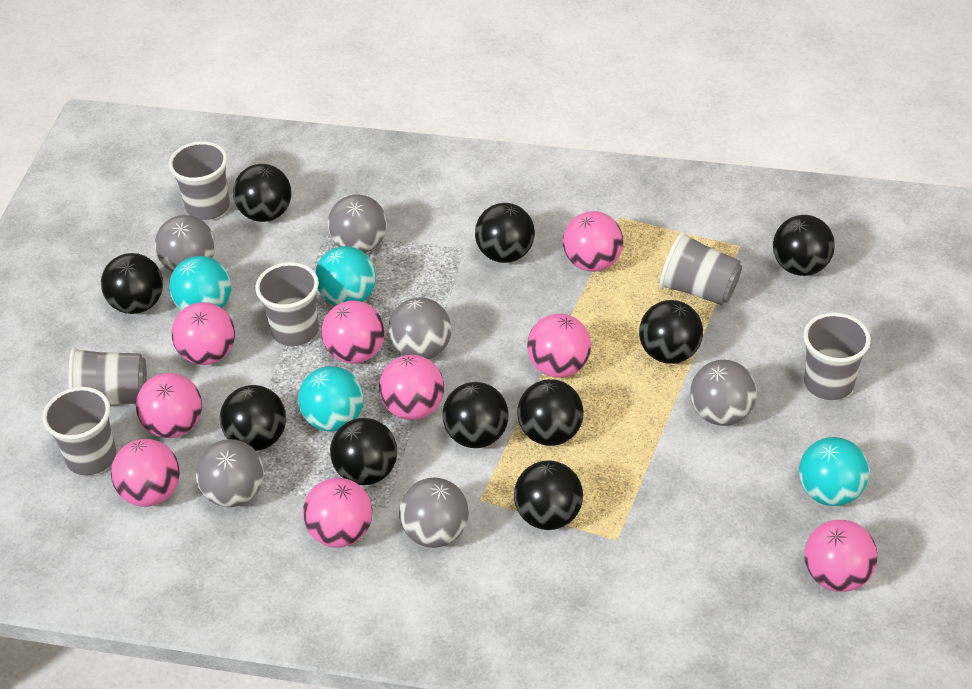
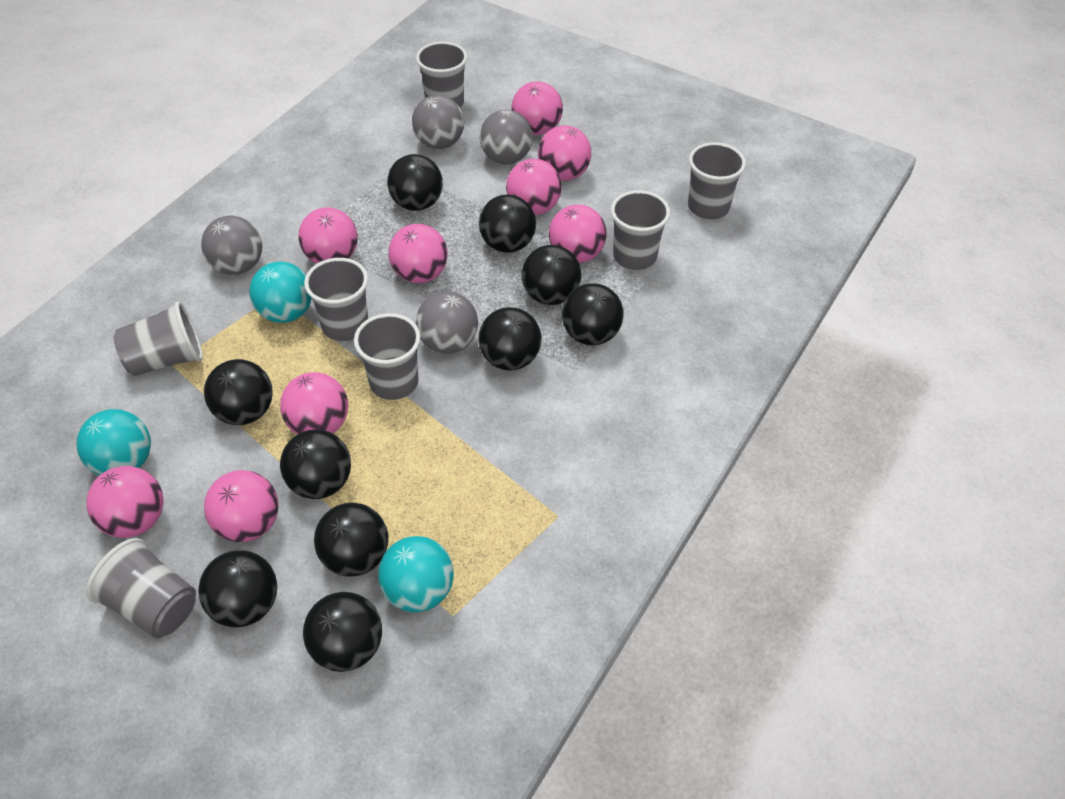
grey ball: 6 -> 4
grey cup: 6 -> 7
turquoise ball: 4 -> 3

